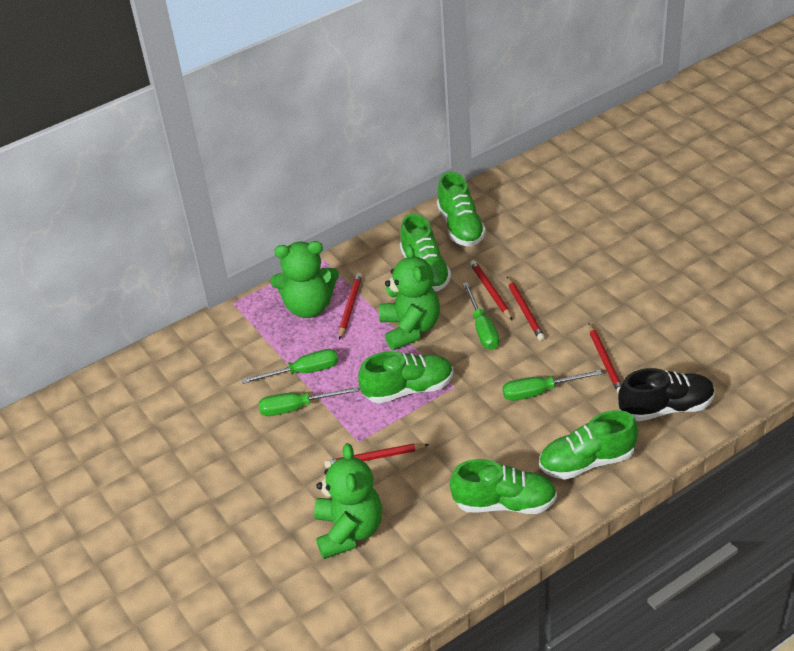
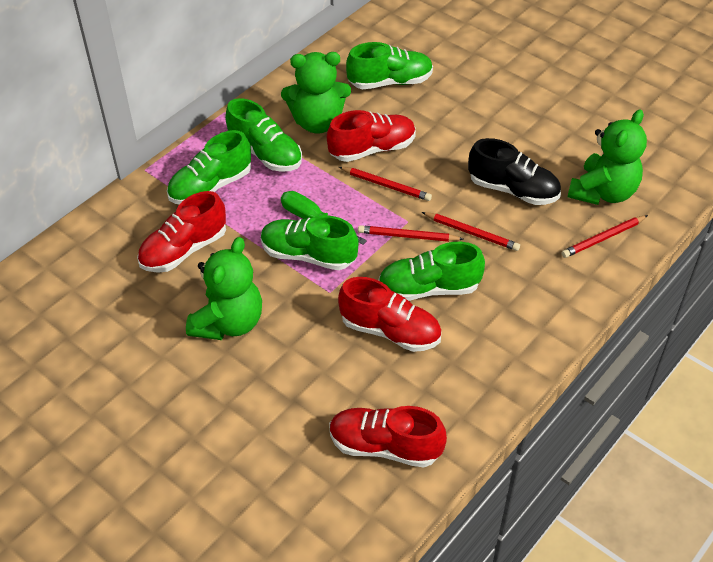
green screwdriver: 4 -> 1
red pencil: 5 -> 4
red shoe: 0 -> 4

